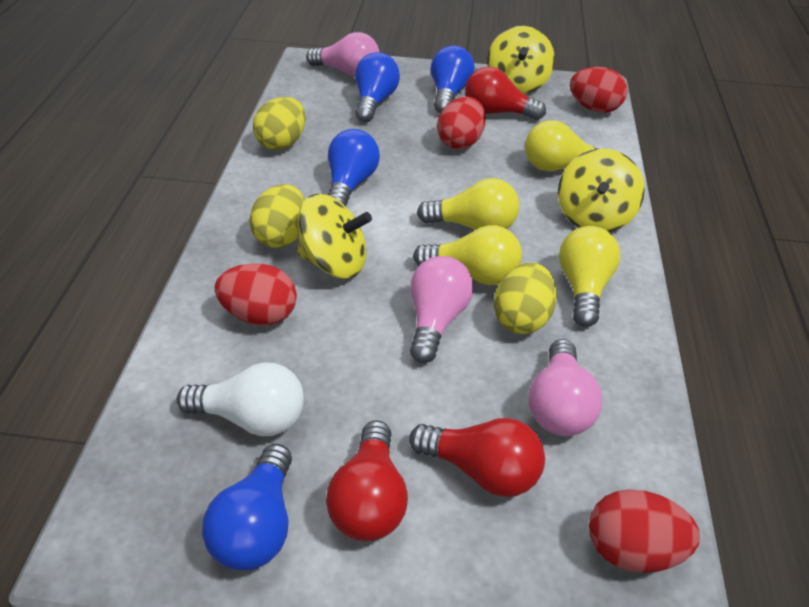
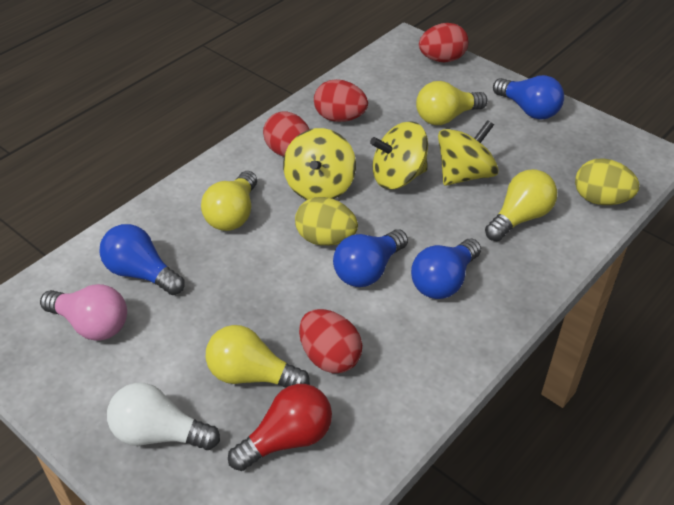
pink light bulb: 3 -> 1
red light bulb: 3 -> 1
yellow egg: 3 -> 2

